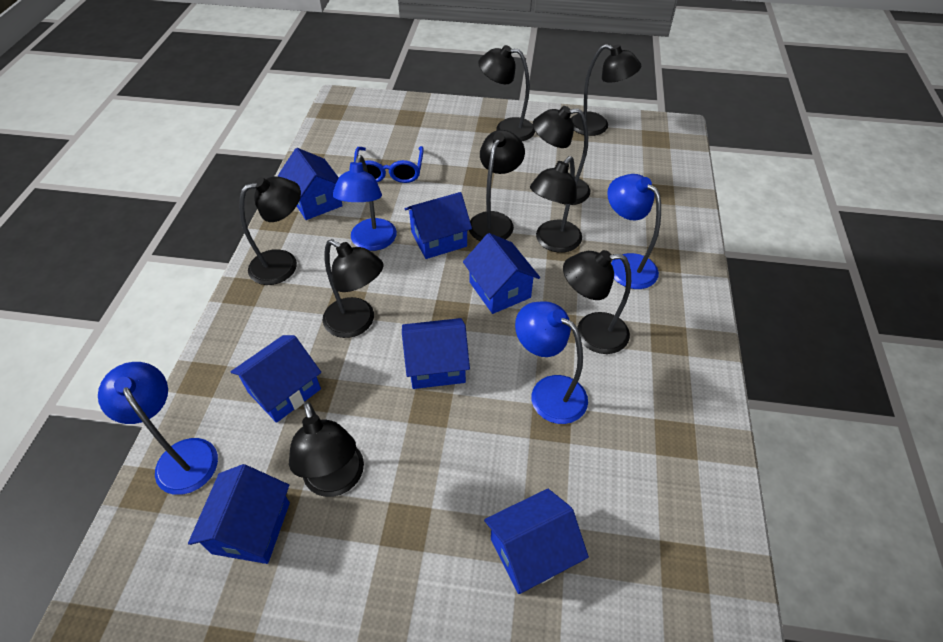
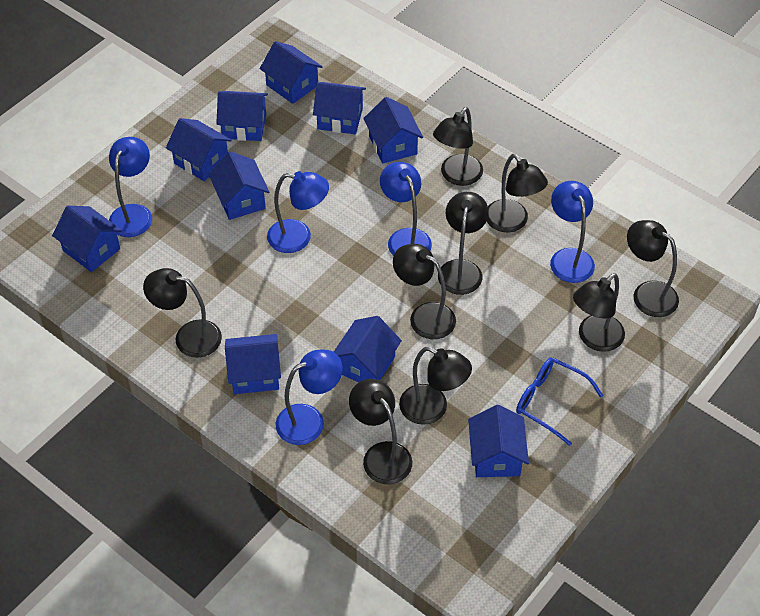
blue house: 7 -> 10
blue lamp: 4 -> 5

